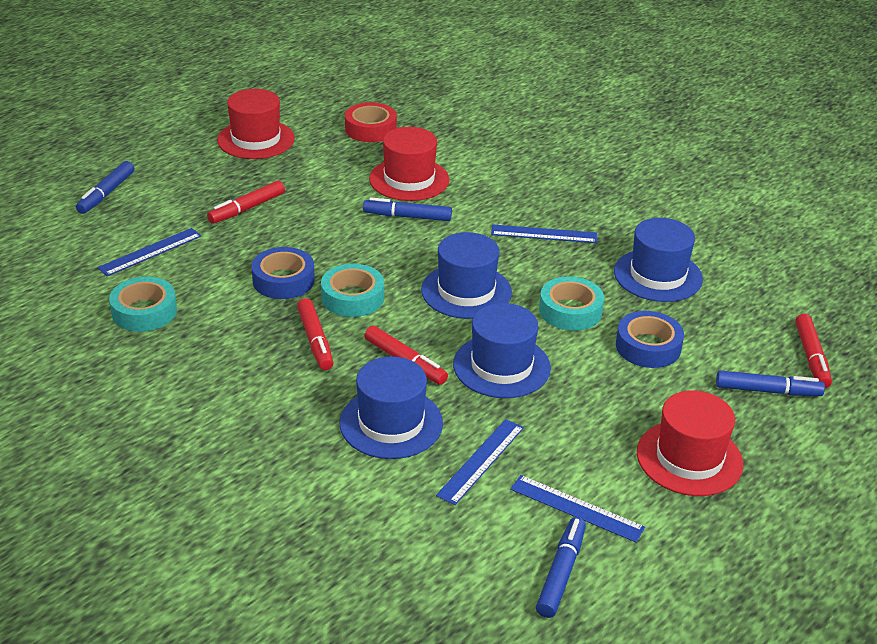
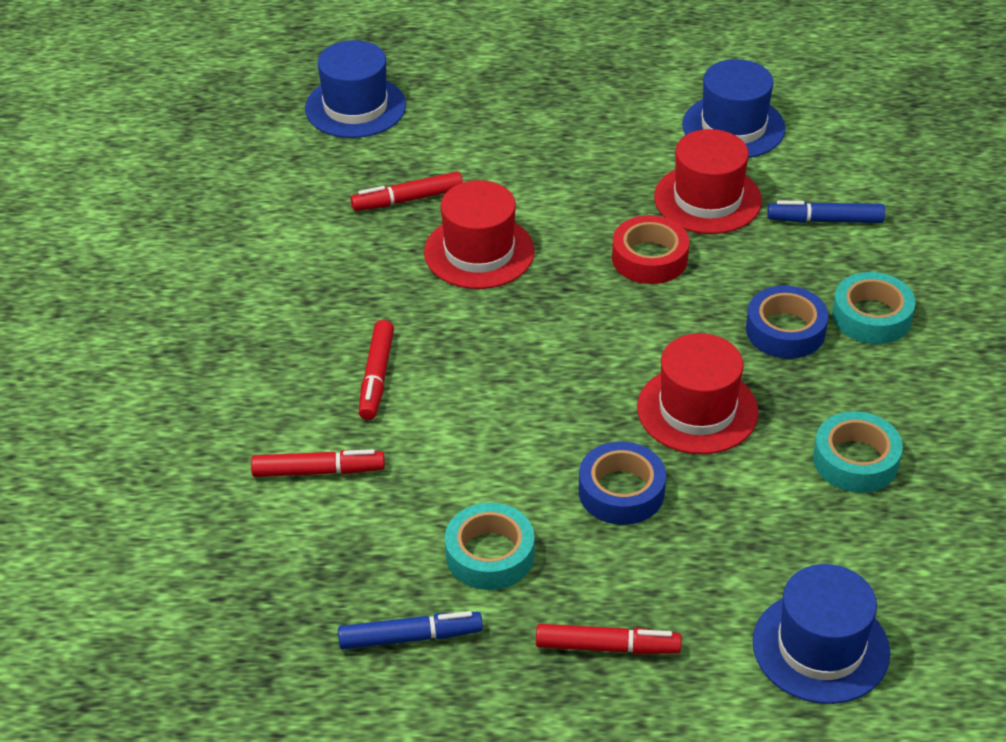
blue hat: 4 -> 3
blue marker: 4 -> 2
blue ruler: 4 -> 0

